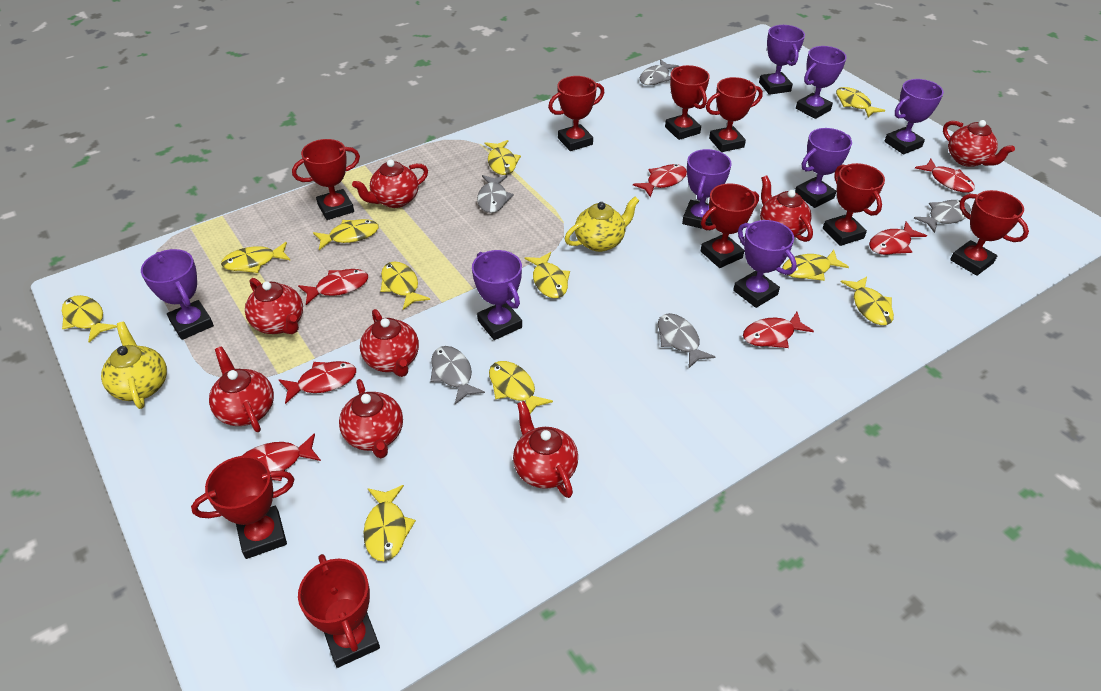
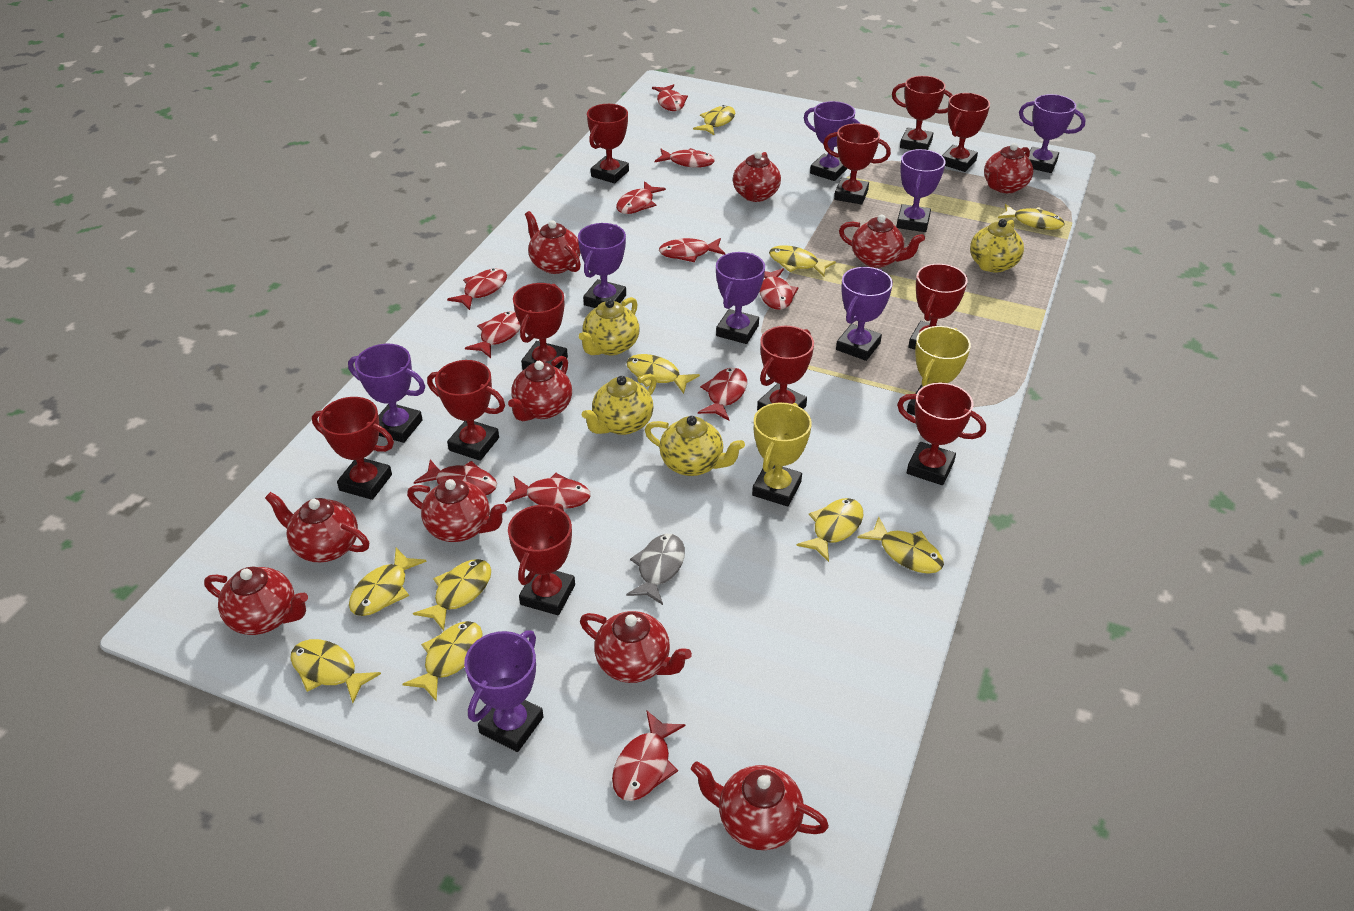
grey fish: 5 -> 1
red fish: 7 -> 11
red teapot: 8 -> 10
red trophy: 9 -> 11
yellow fish: 11 -> 10
yellow teapot: 2 -> 4
yellow trophy: 0 -> 2

